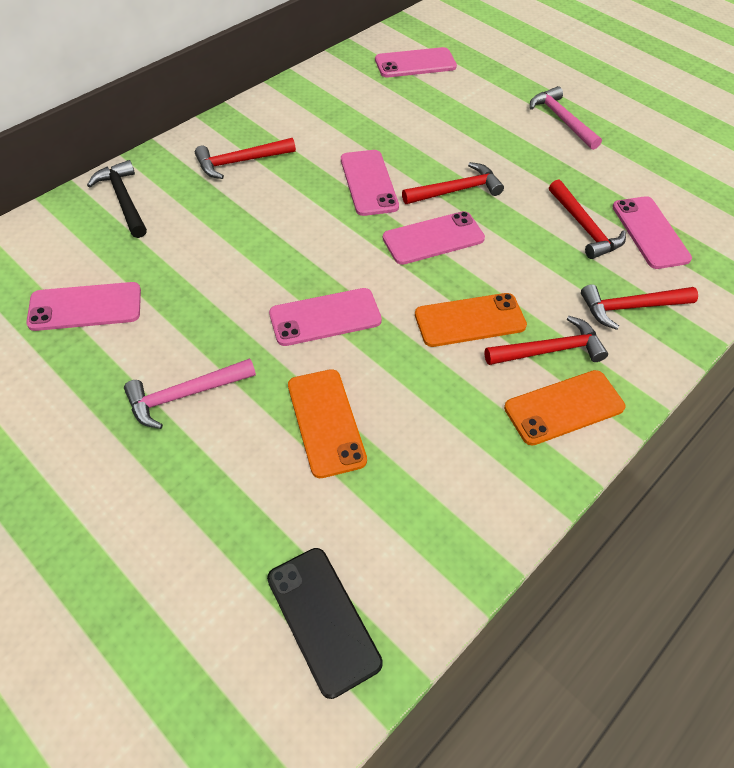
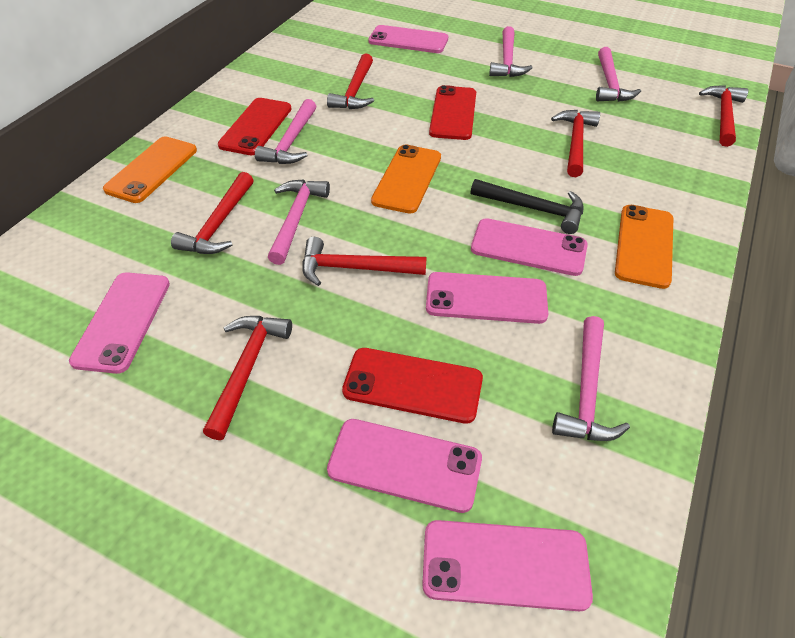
black phone: 1 -> 0
pink hammer: 2 -> 5
red hammer: 5 -> 6
red phone: 0 -> 3

